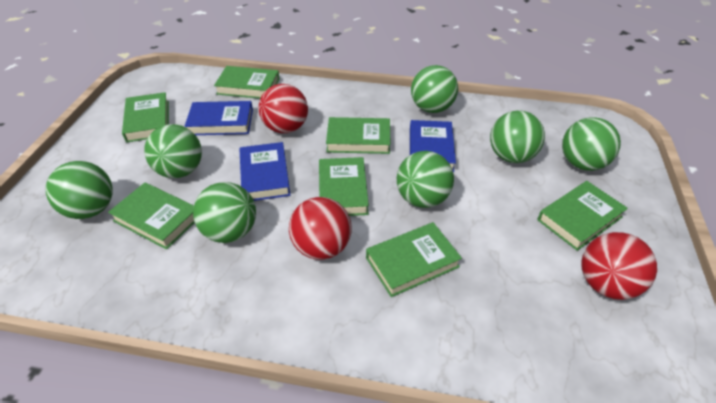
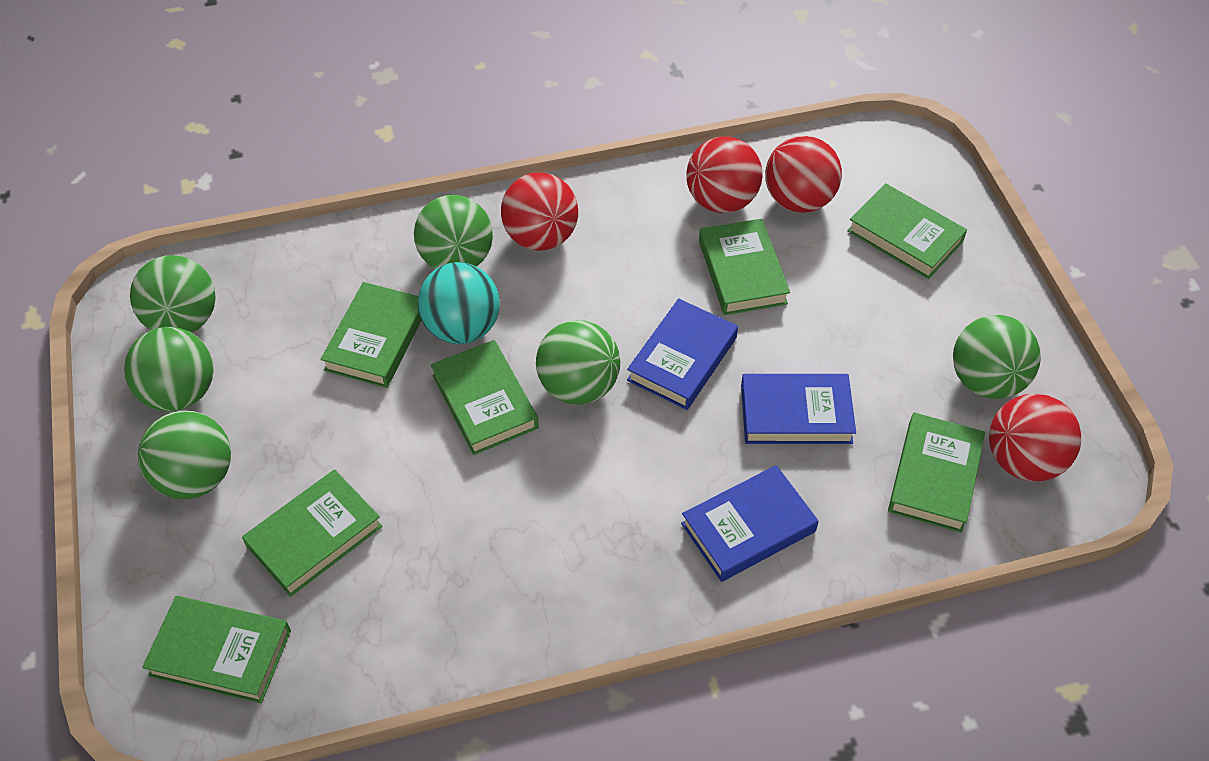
green ball: 7 -> 6
red ball: 3 -> 4
turquoise ball: 0 -> 1

